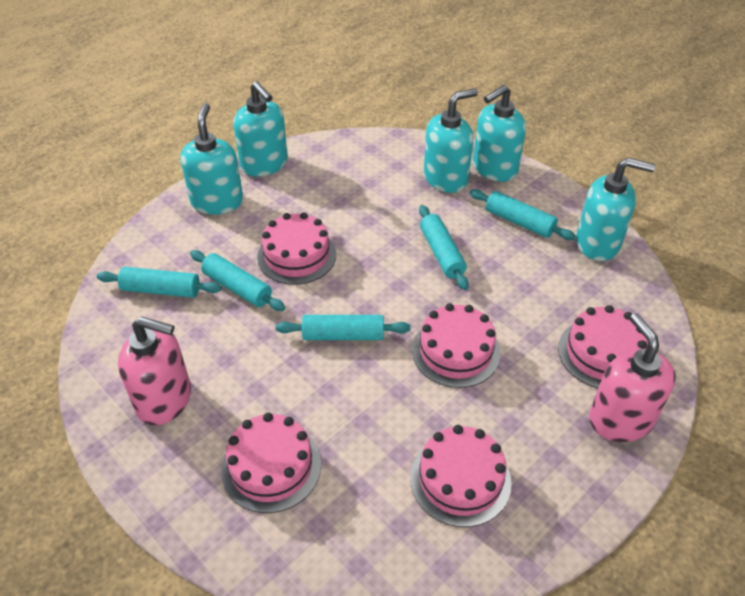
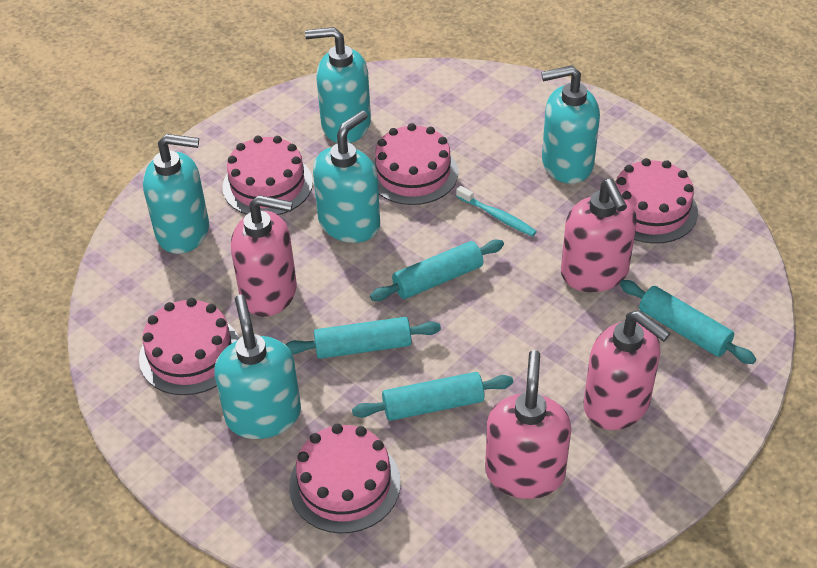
pink soap dispenser: 2 -> 4
turquoise rolling pin: 5 -> 4
turquoise toothbrush: 0 -> 1

